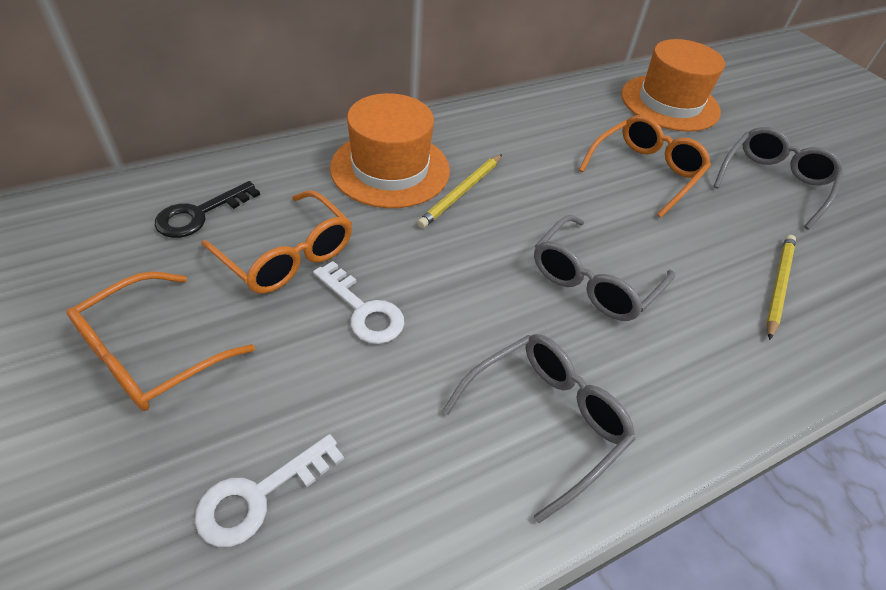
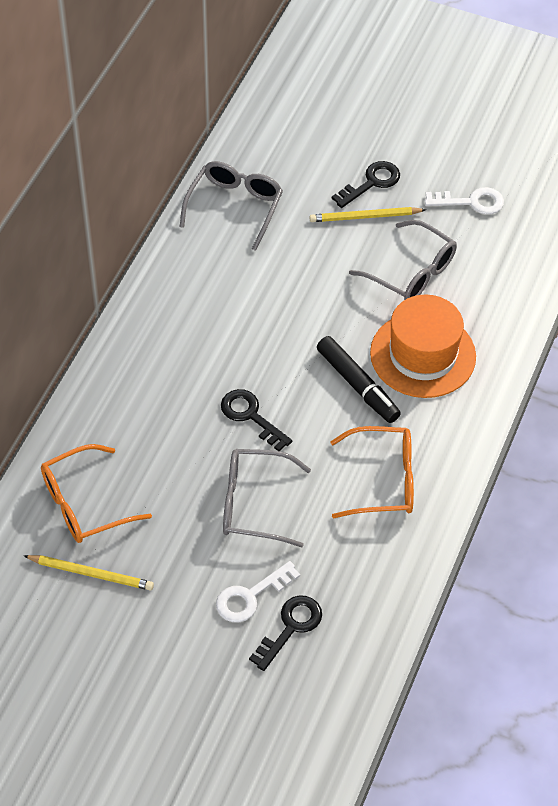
black key: 1 -> 3
black marker: 0 -> 1
orange glasses: 3 -> 2
orange hat: 2 -> 1

